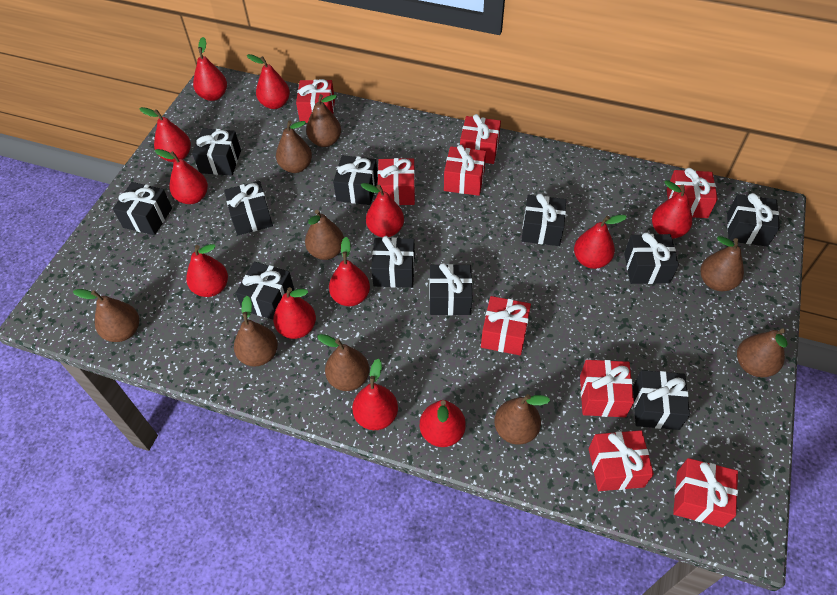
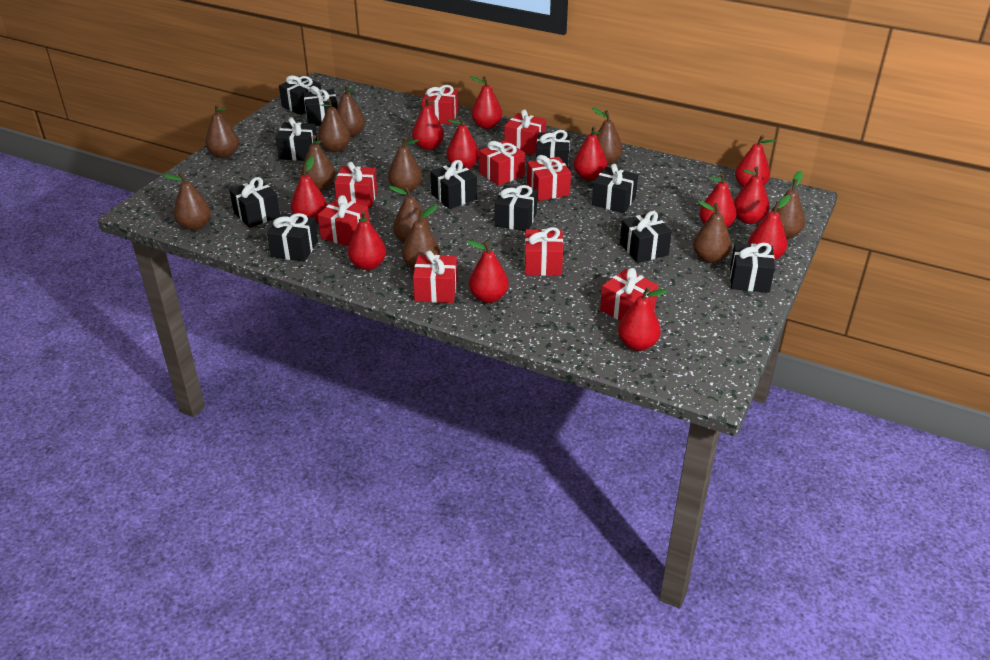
brown pear: 9 -> 11

